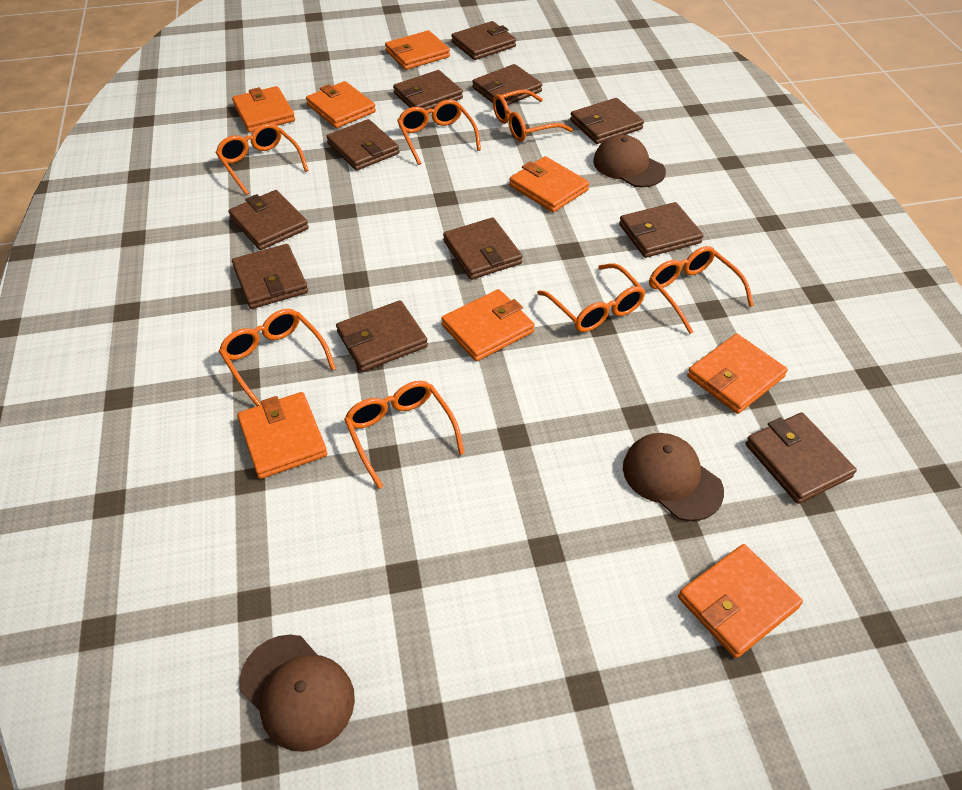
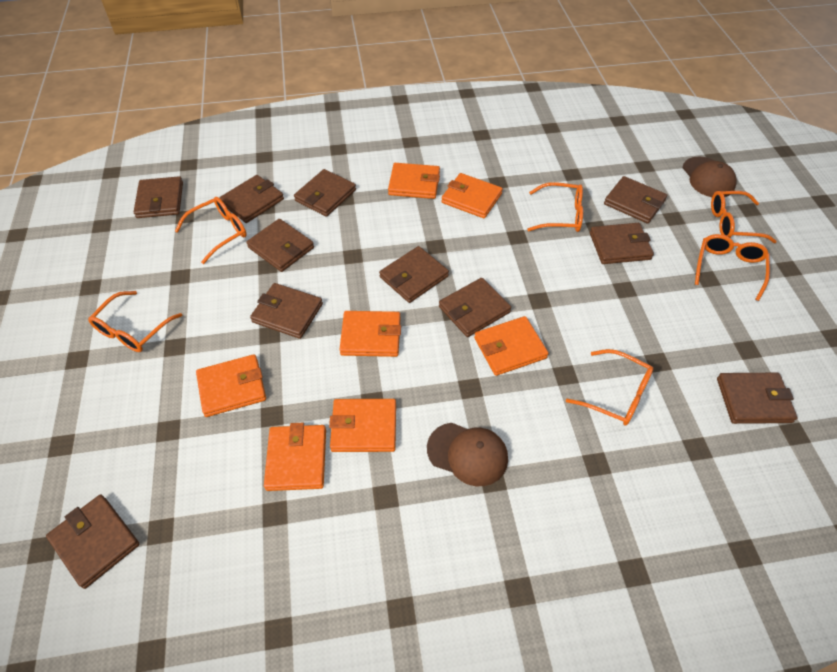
brown cap: 3 -> 2
orange glasses: 7 -> 6
orange wallet: 8 -> 7

